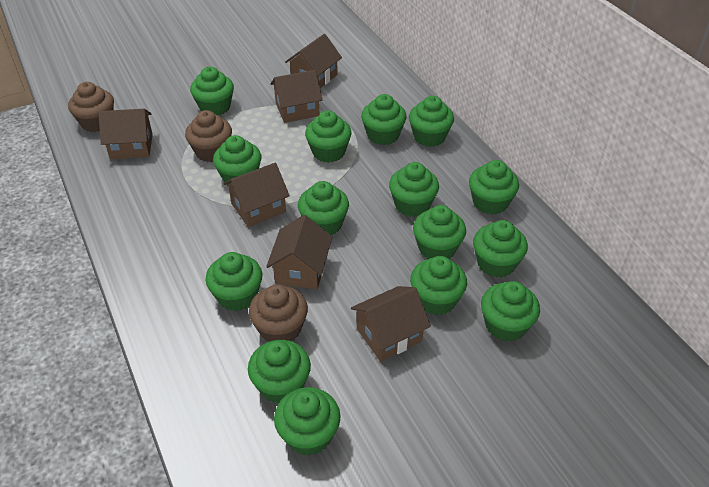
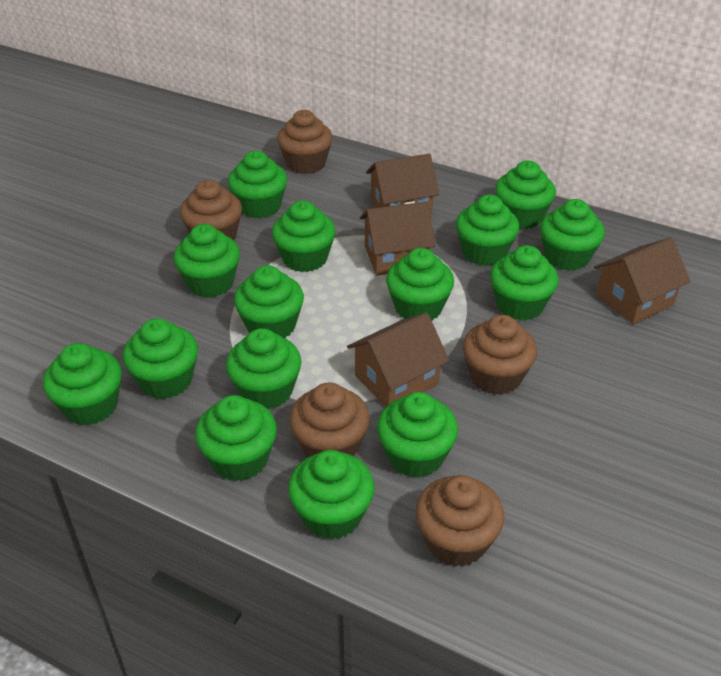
brown cupcake: 3 -> 5
brown house: 6 -> 4

